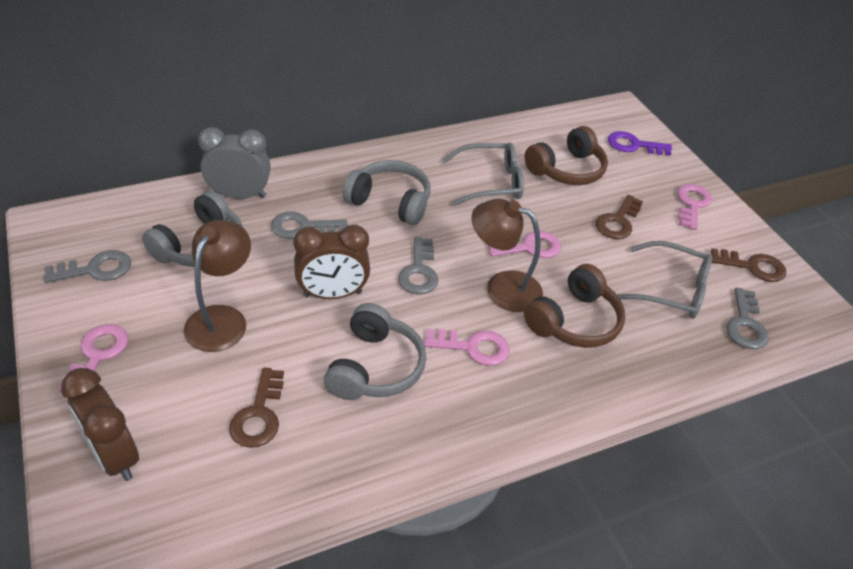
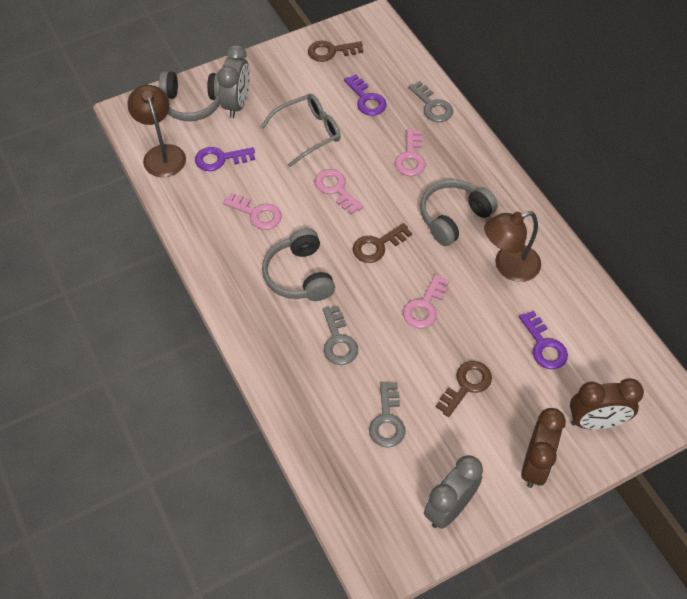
brown headphones: 2 -> 0
grey clock: 1 -> 2
grey glasses: 2 -> 1
grey key: 4 -> 3
purple key: 1 -> 3

